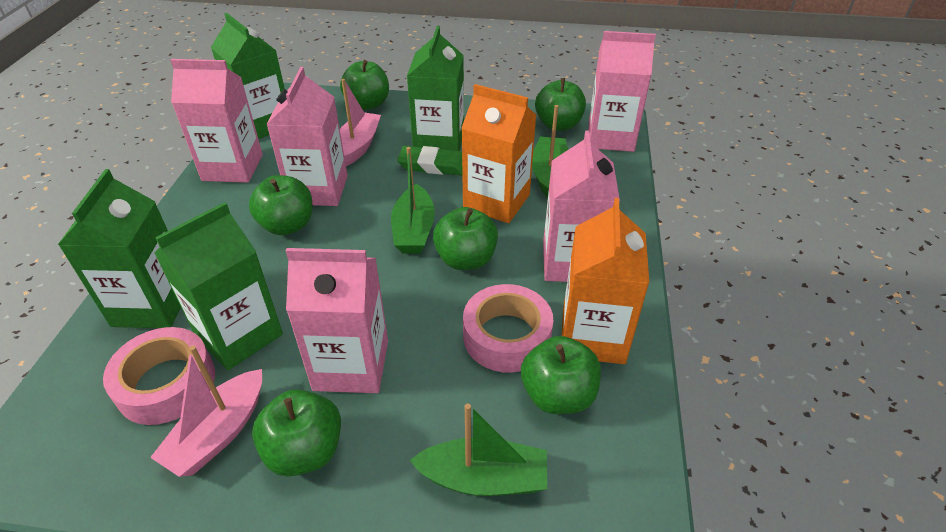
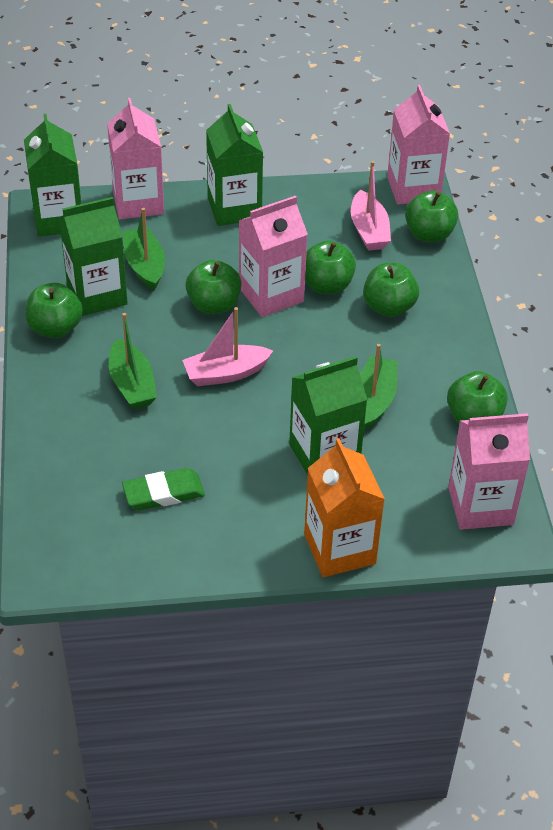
orange carton: 2 -> 1
pink carton: 5 -> 4
pink tape: 2 -> 0

